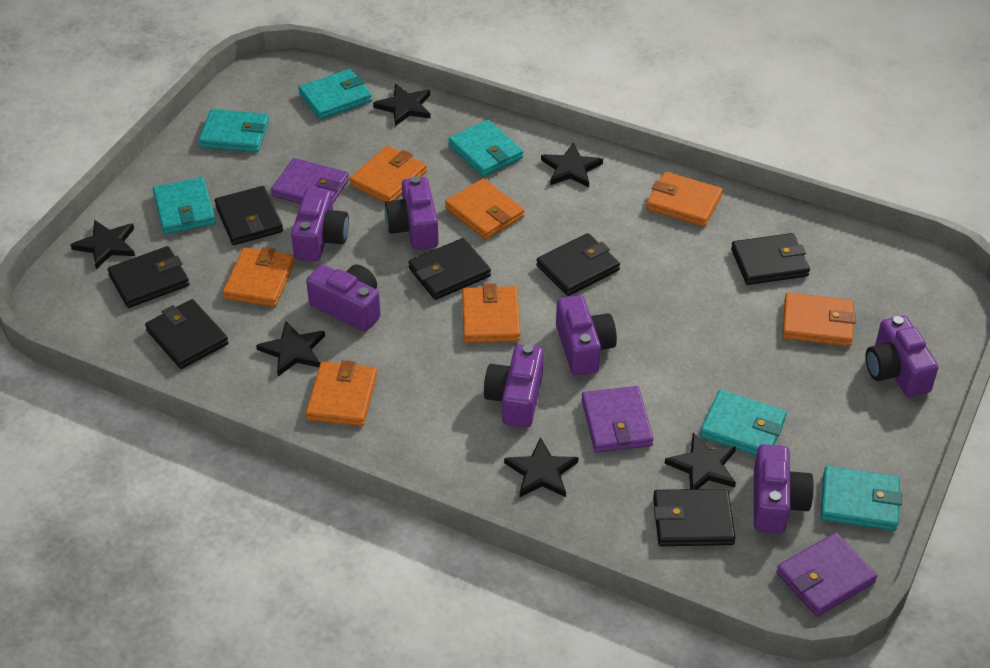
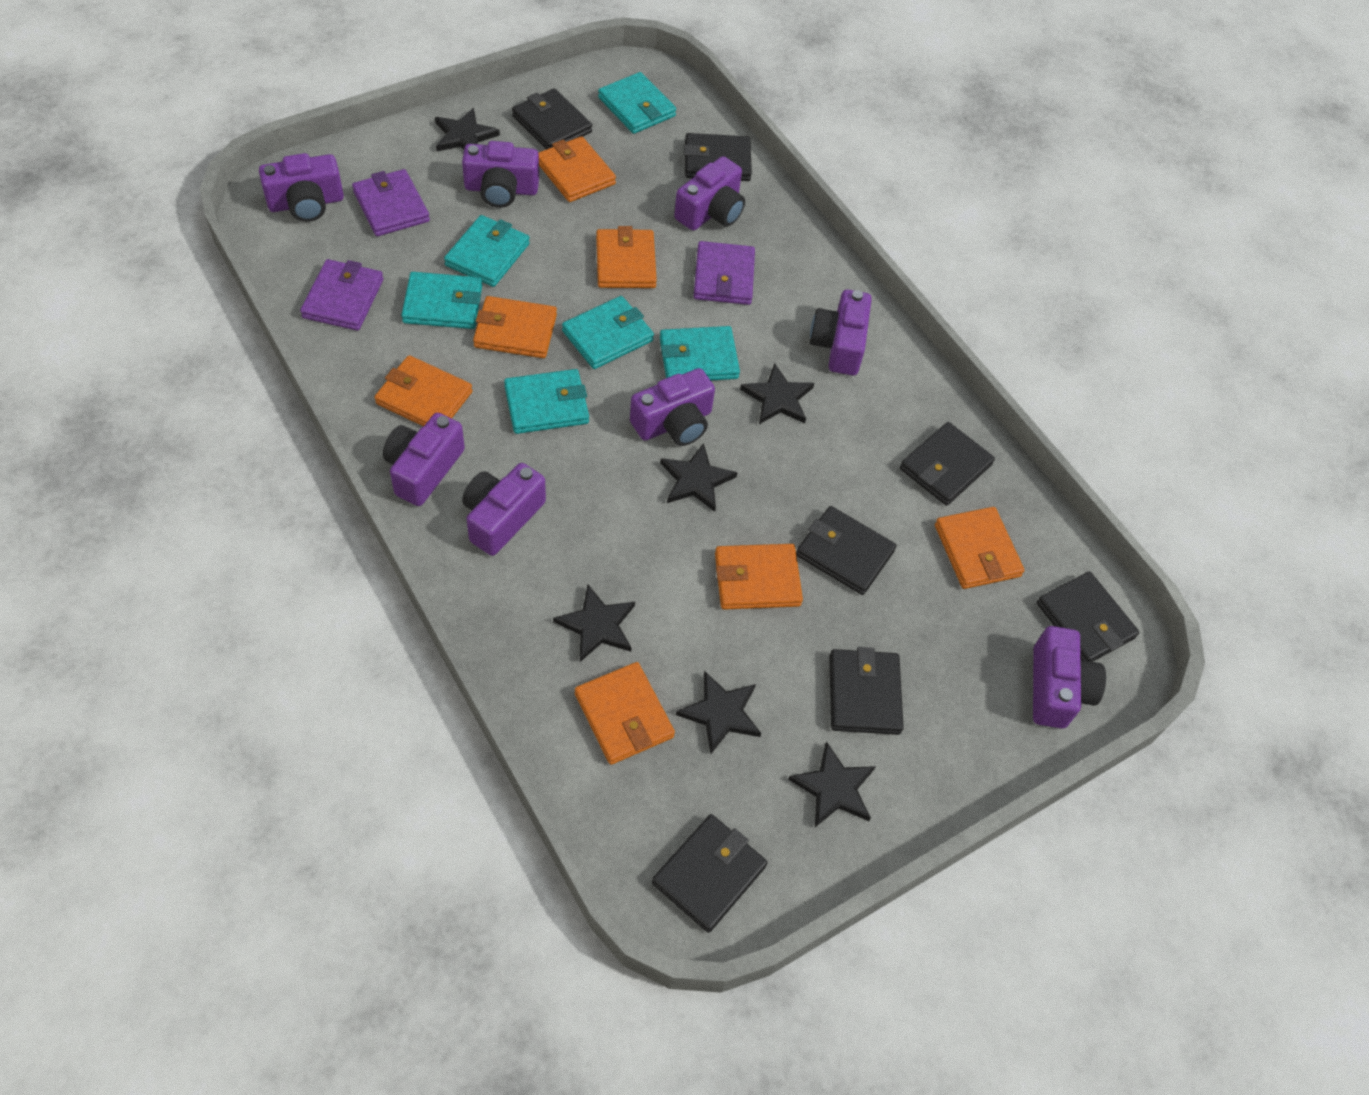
purple camera: 7 -> 8

